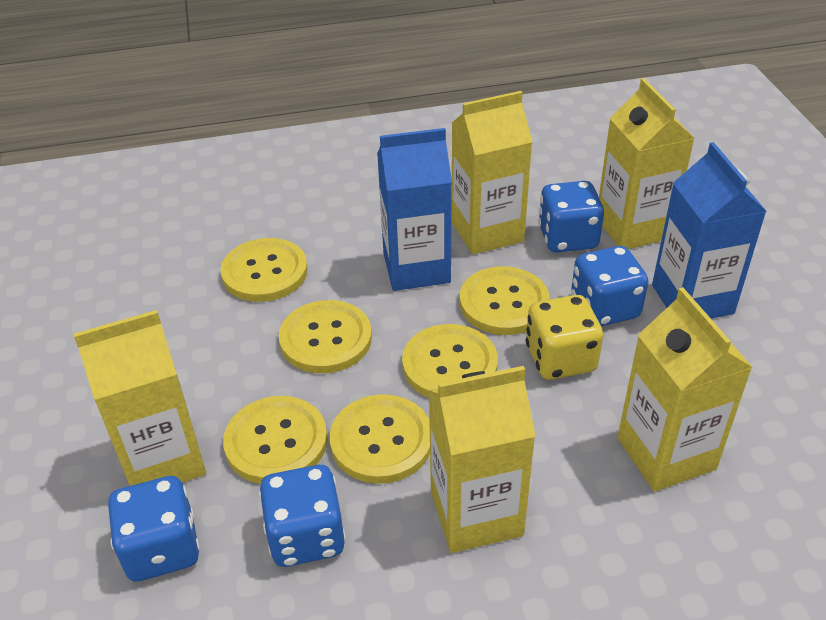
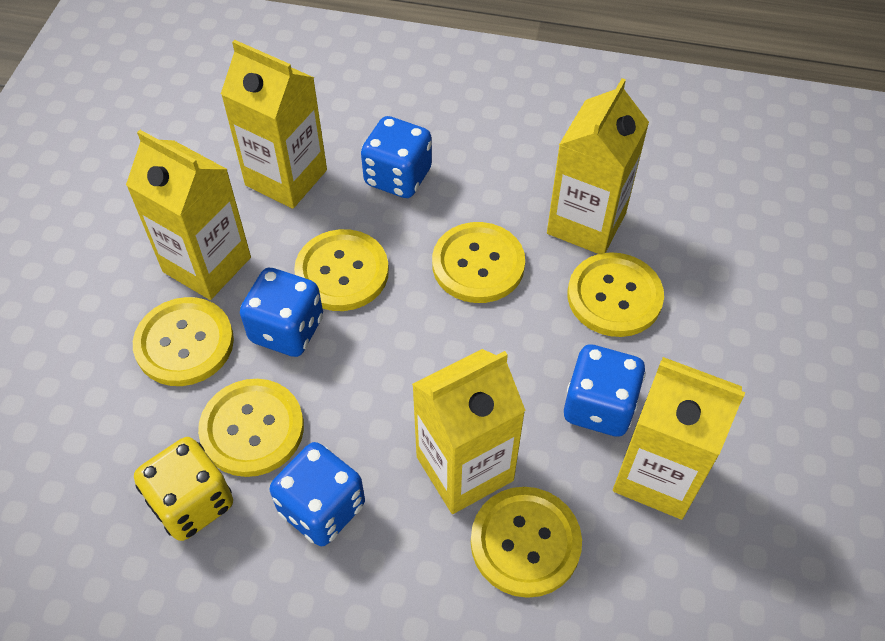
blue carton: 2 -> 0

